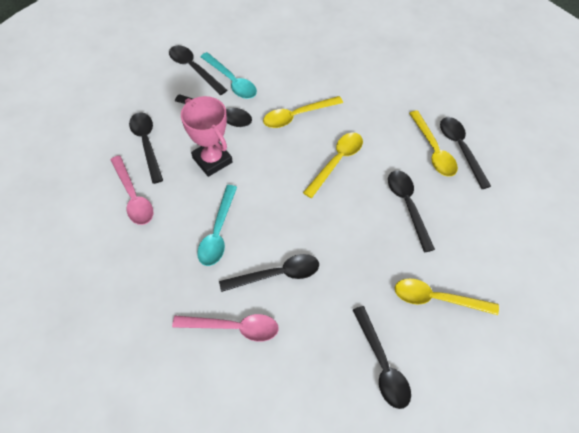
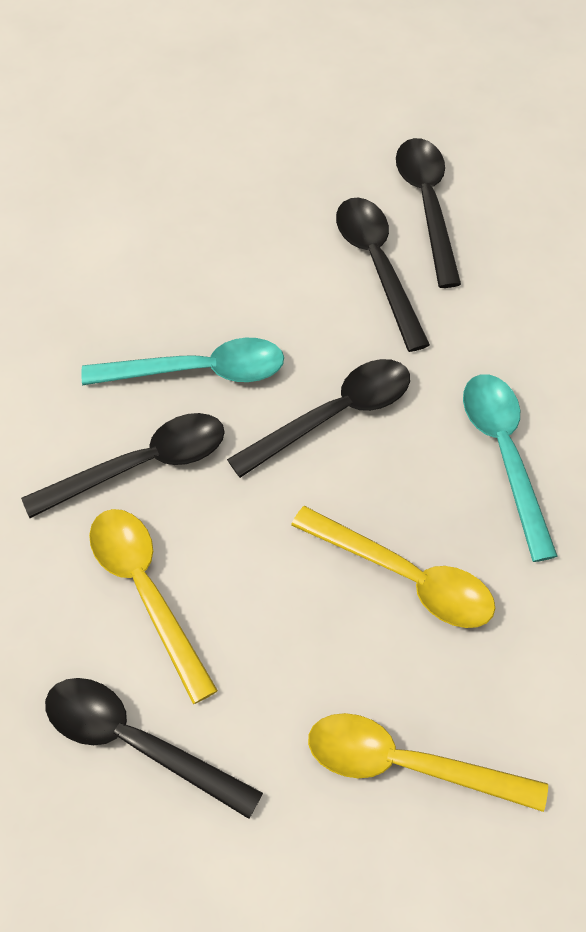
black spoon: 7 -> 5
pink spoon: 2 -> 0
pink trophy: 1 -> 0
yellow spoon: 4 -> 3

